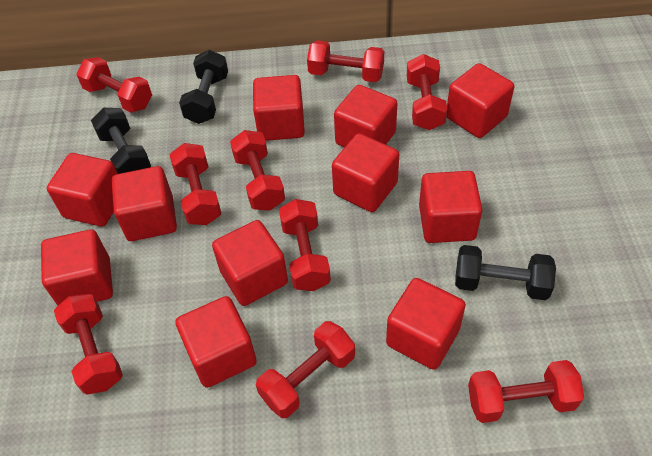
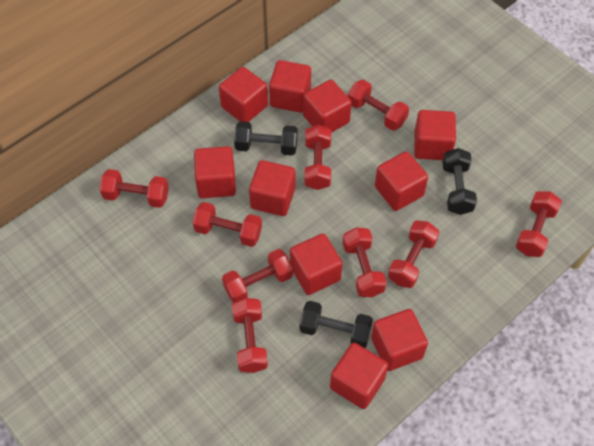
red cube: 11 -> 10

